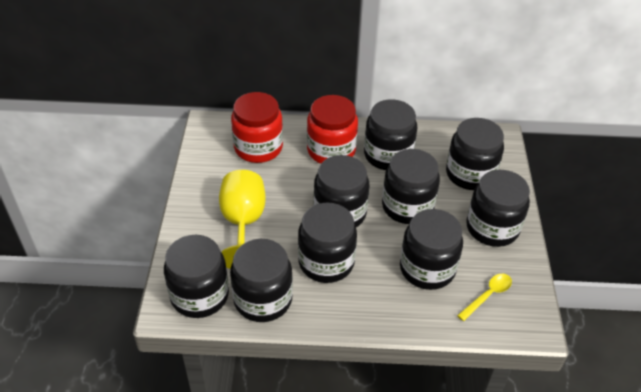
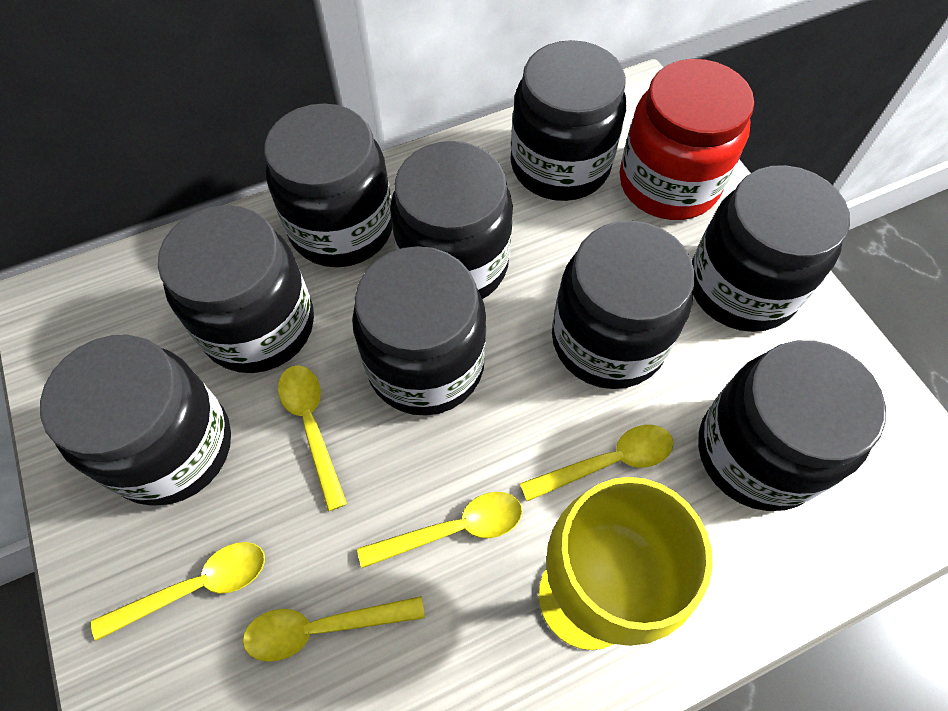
red jar: 2 -> 1
yellow spoon: 1 -> 5

